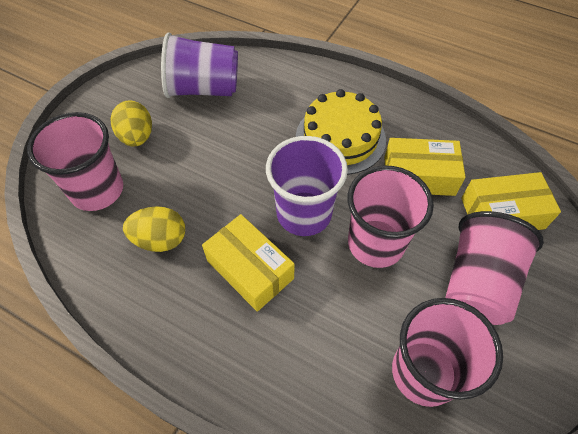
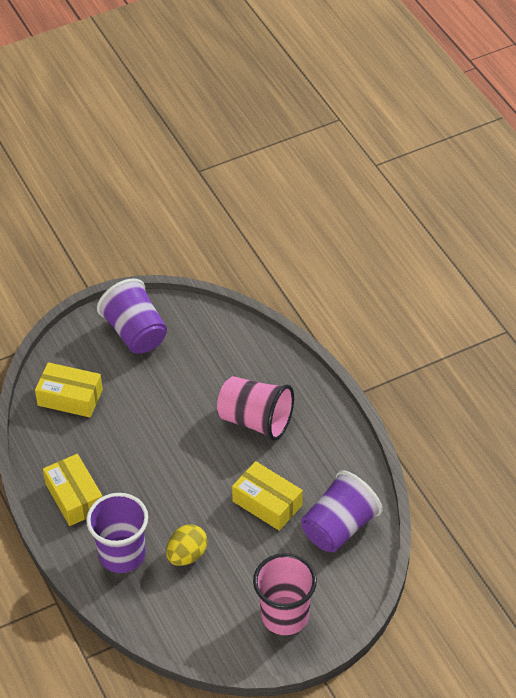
pink cup: 4 -> 2
purple cup: 2 -> 3
yellow cake: 1 -> 0
yellow egg: 2 -> 1

